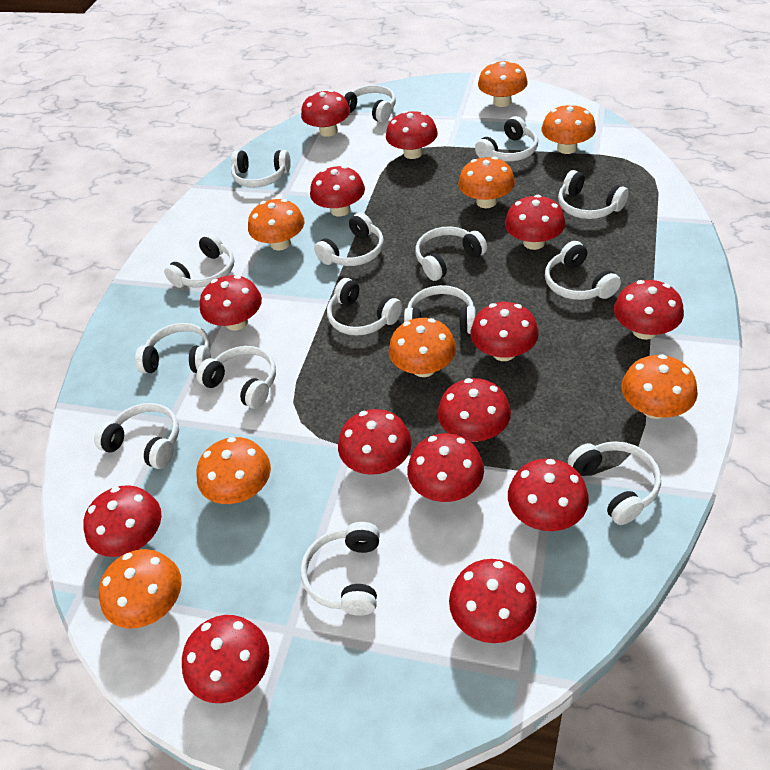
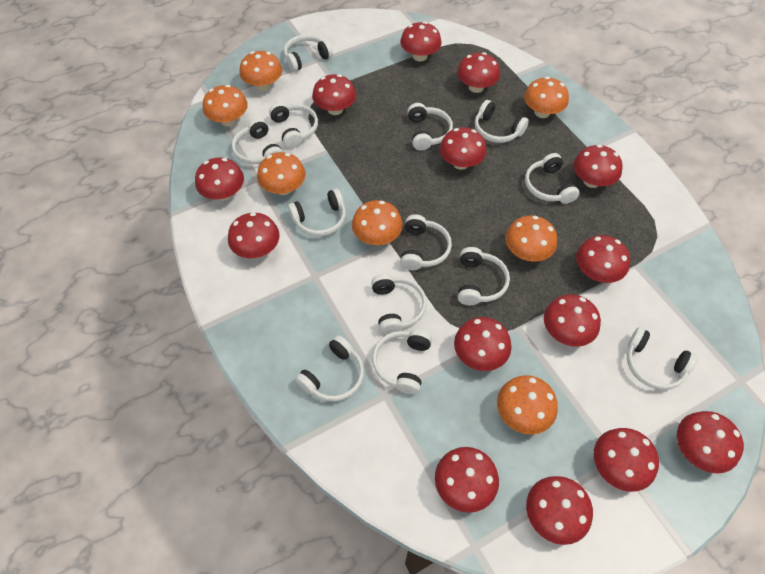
orange mushroom: 8 -> 7
white headphones: 15 -> 13

